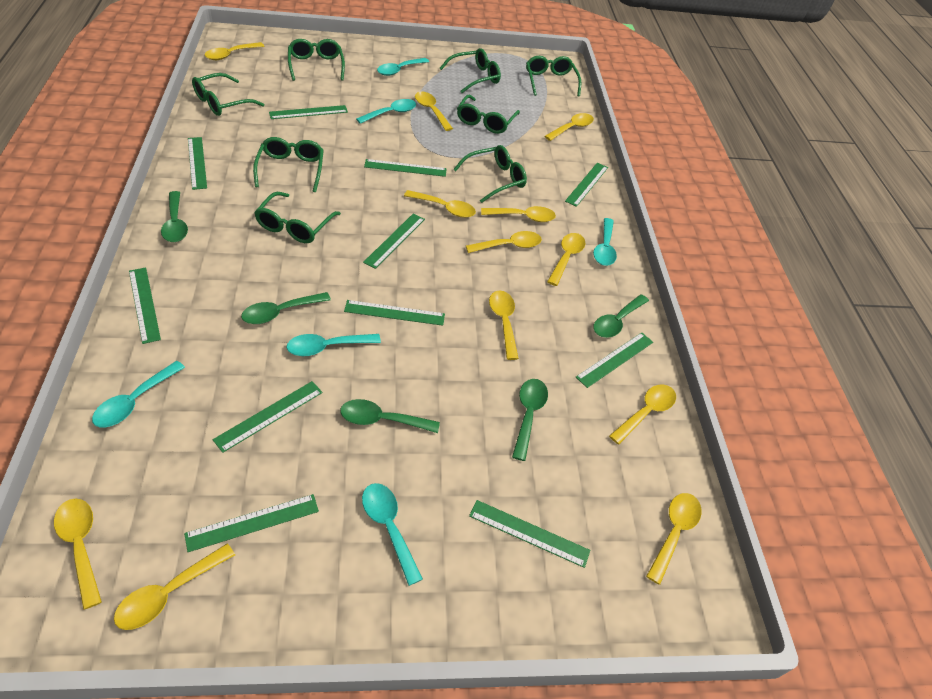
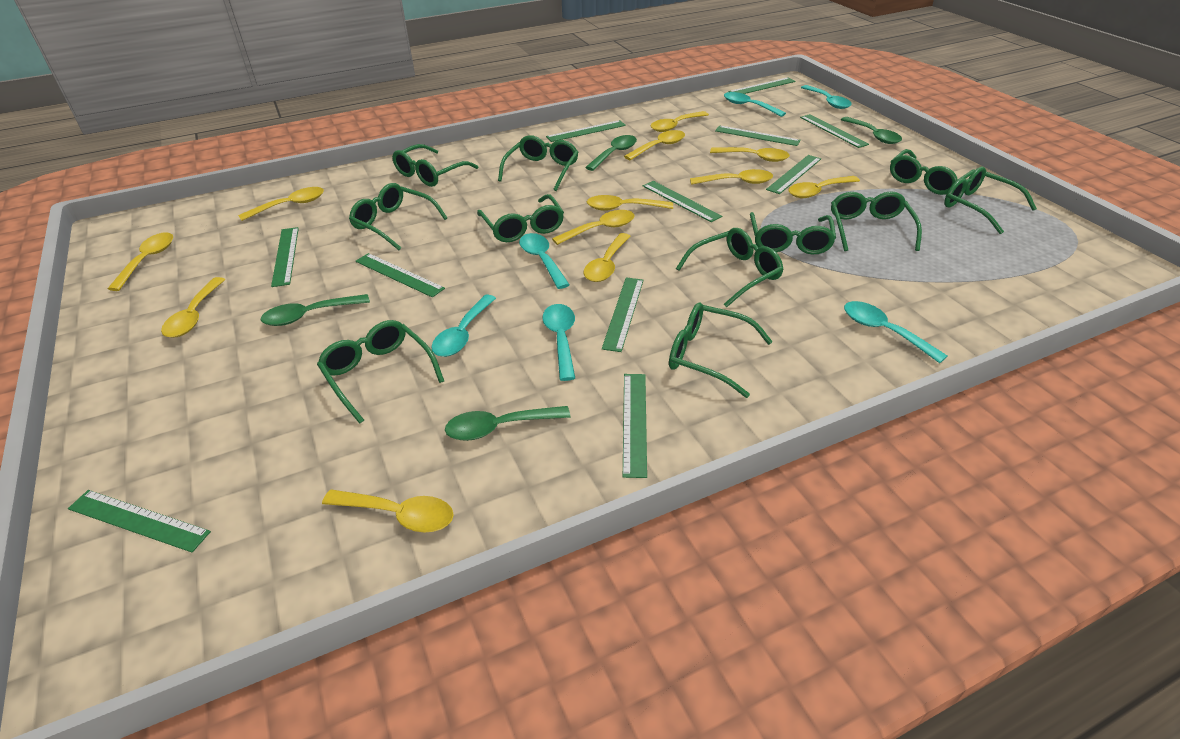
green glasses: 8 -> 11
green spoon: 5 -> 4

